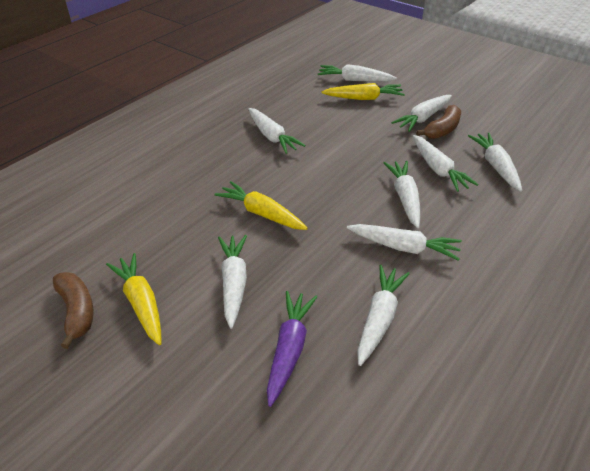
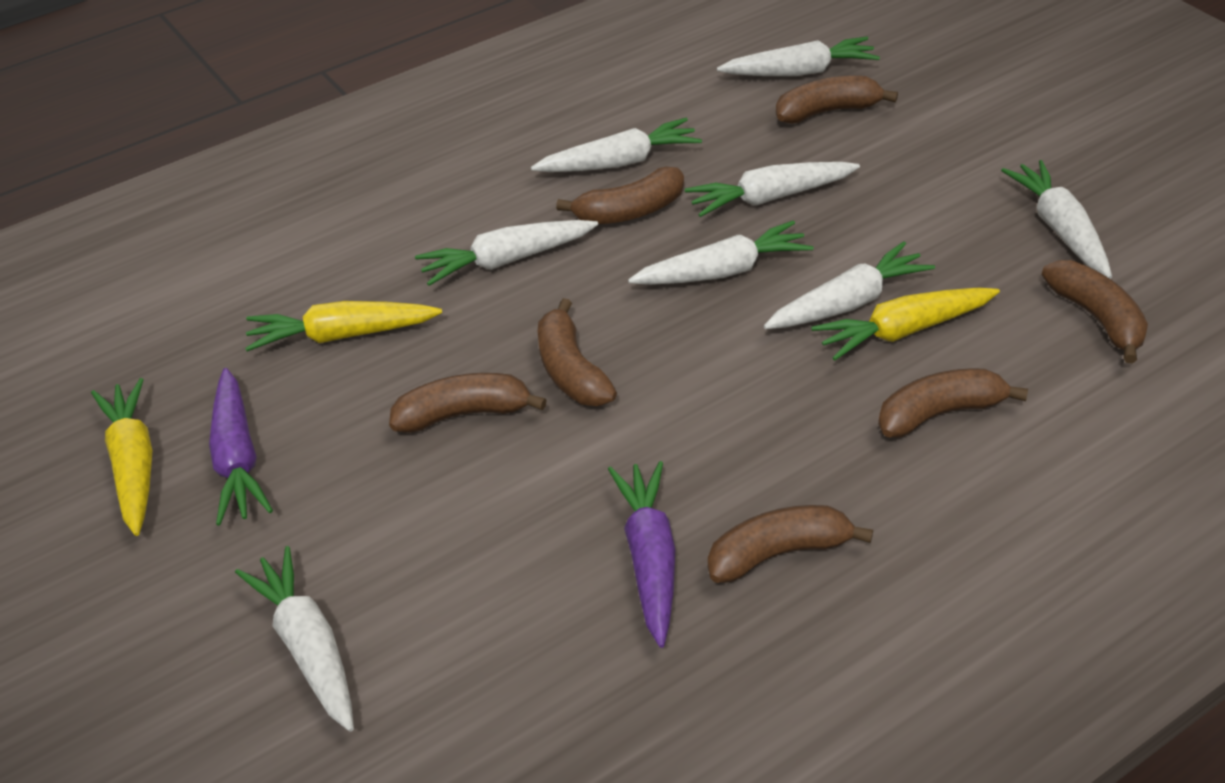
brown banana: 2 -> 7
purple carrot: 1 -> 2
white carrot: 9 -> 8

